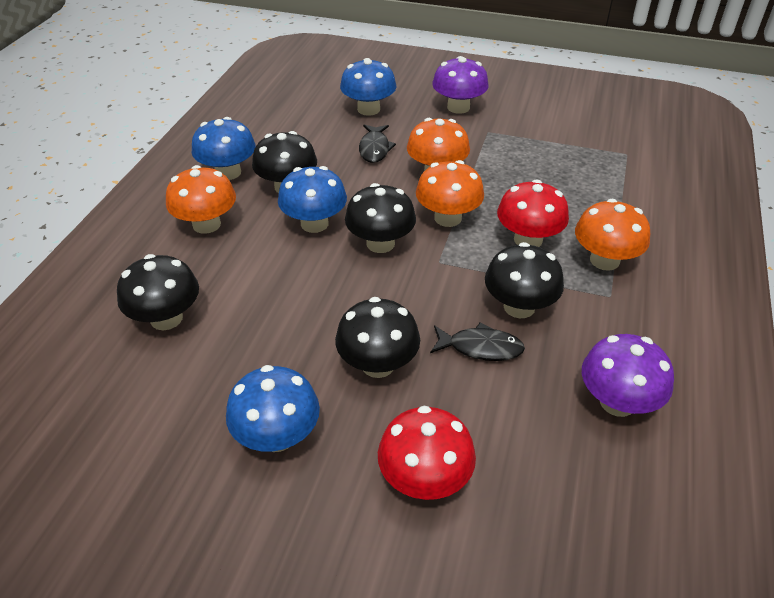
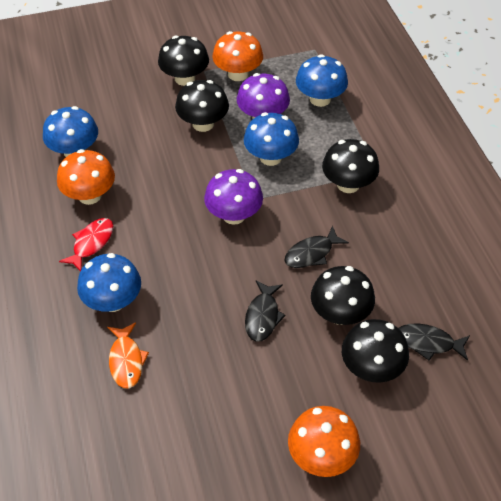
black fish: 2 -> 3
orange fish: 0 -> 1
orange mushroom: 4 -> 3
red fish: 0 -> 1
red mushroom: 2 -> 0

